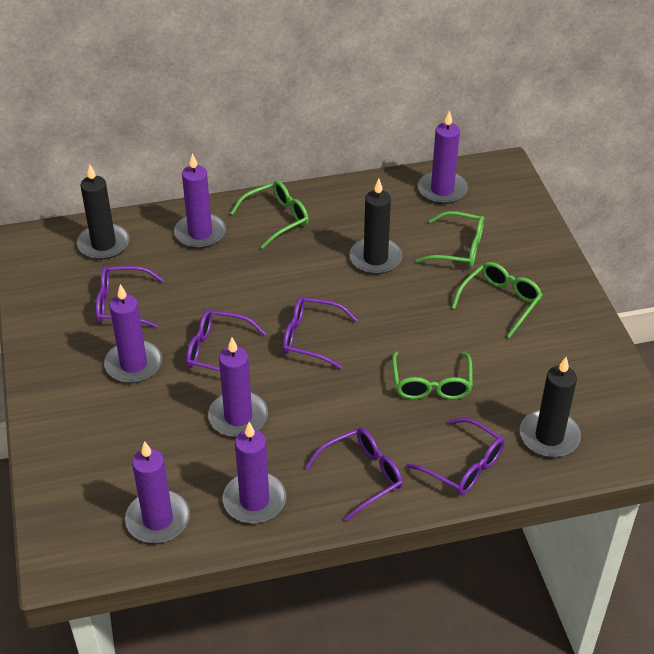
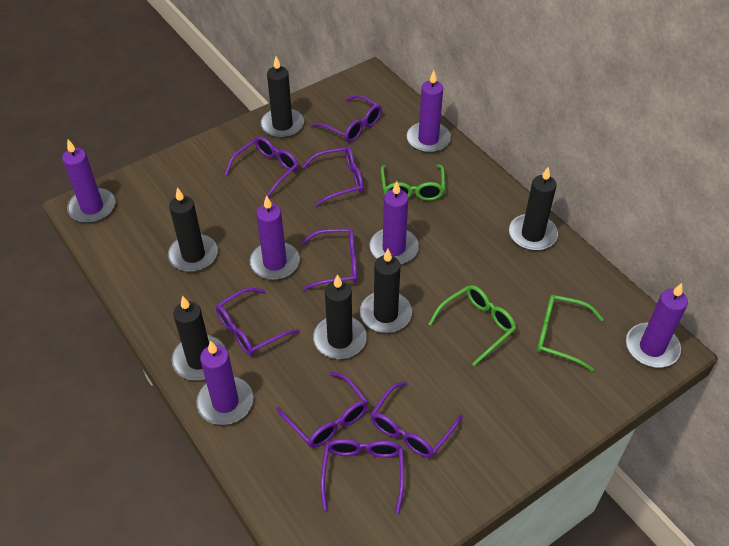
black candle: 3 -> 6
green glasses: 4 -> 3
purple glasses: 5 -> 8

